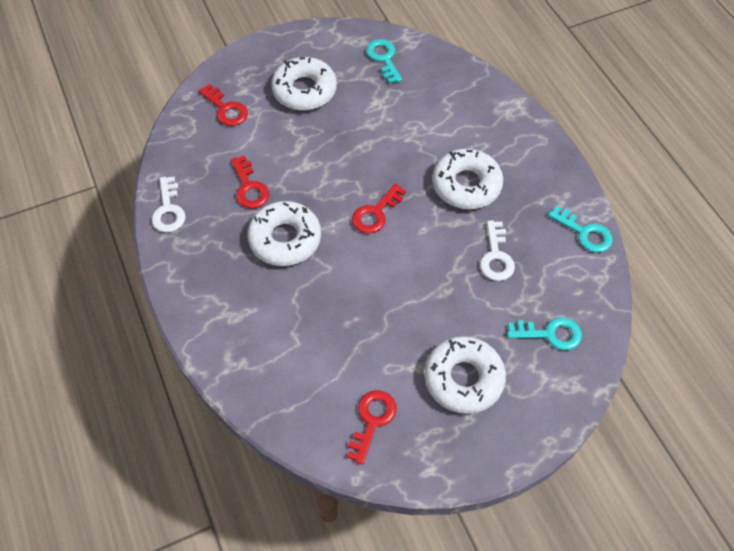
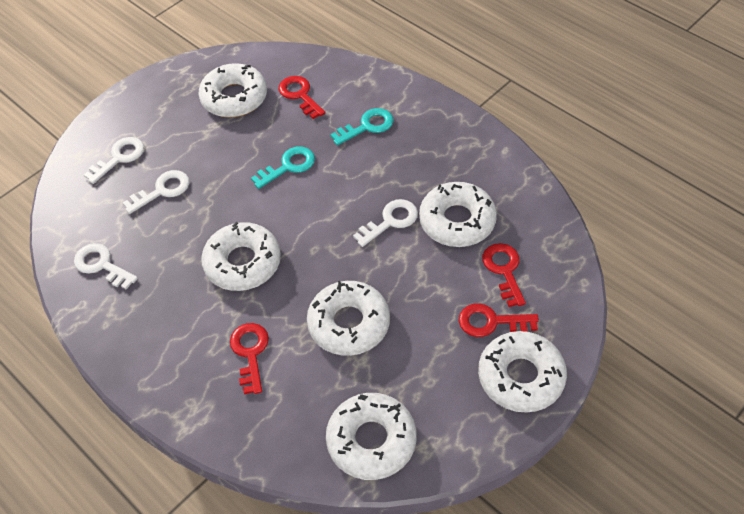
turquoise key: 3 -> 2
white donut: 4 -> 6
white key: 2 -> 4

